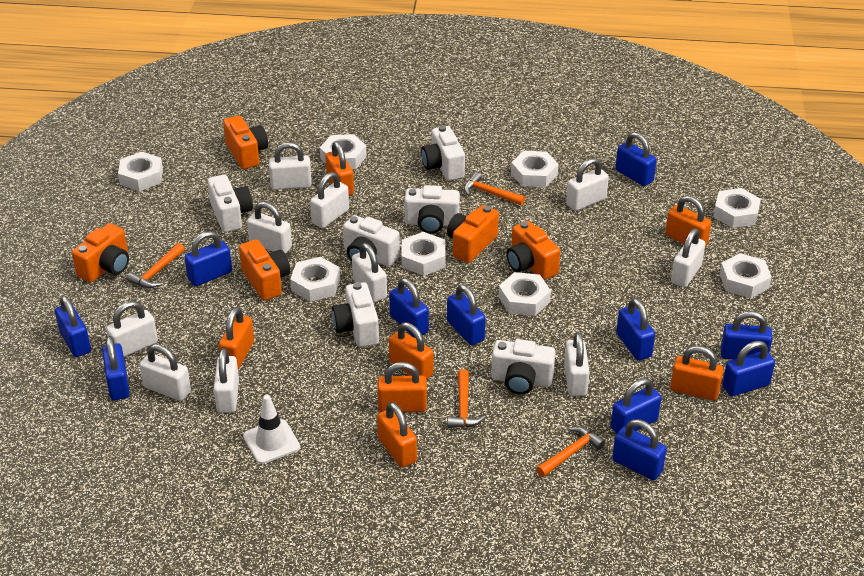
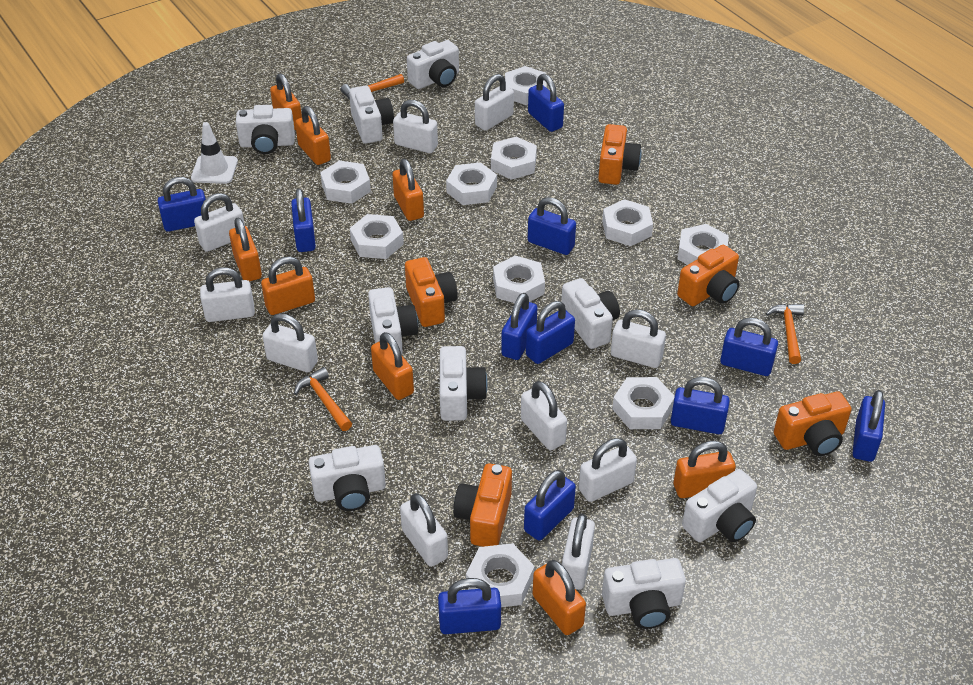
orange hammer: 4 -> 3
orange padlock: 7 -> 8
white camera: 6 -> 9
white nut: 8 -> 10

